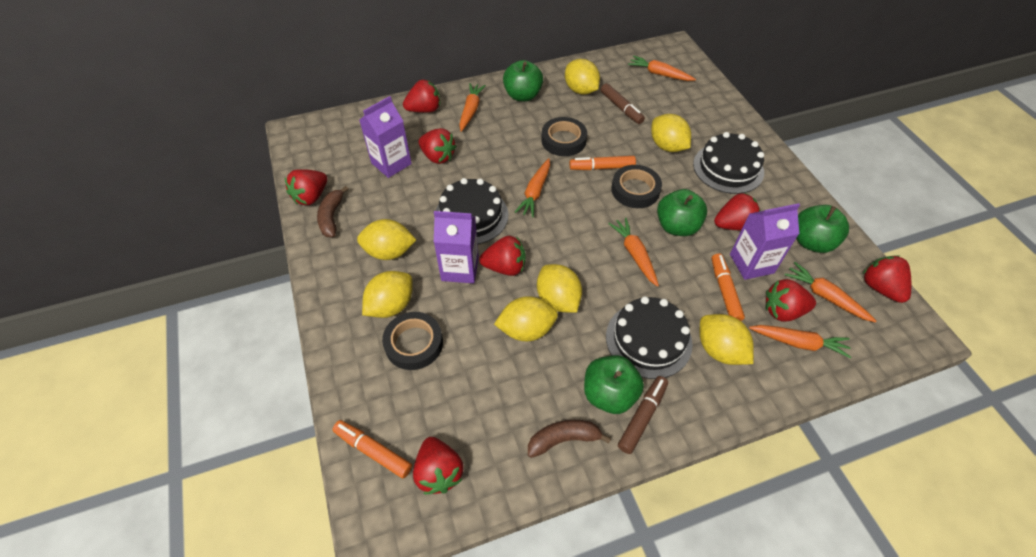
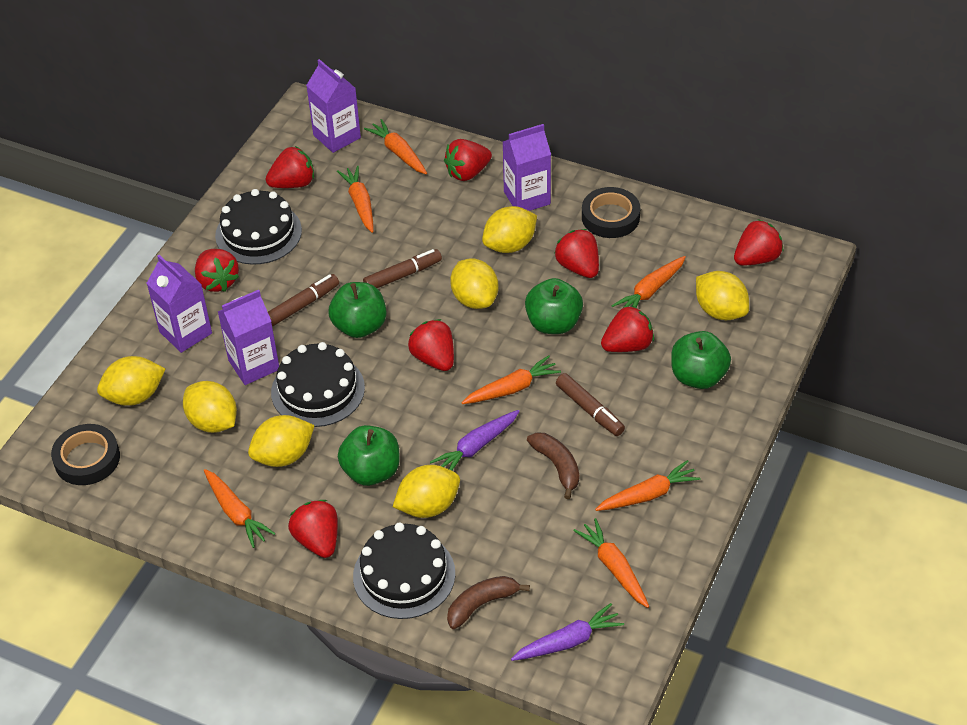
black tape: 3 -> 2
brown marker: 2 -> 3
orange carrot: 6 -> 7
orange marker: 3 -> 0
purple carrot: 0 -> 2
purple carton: 3 -> 4

